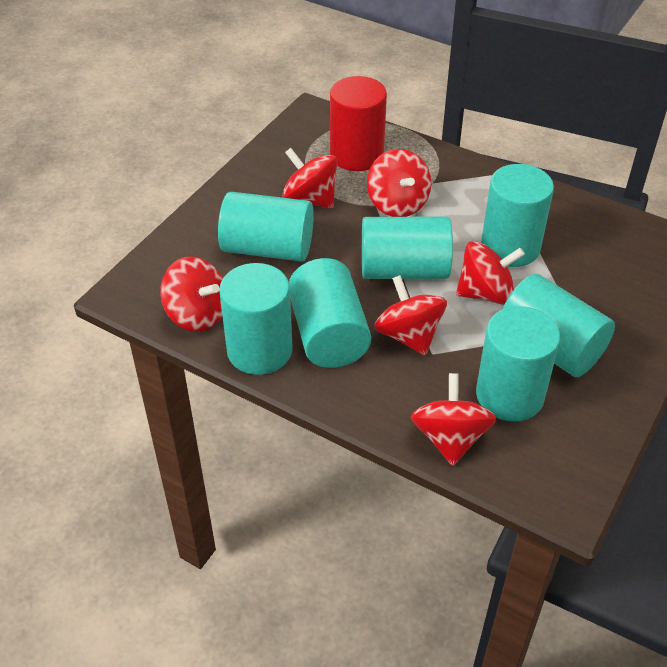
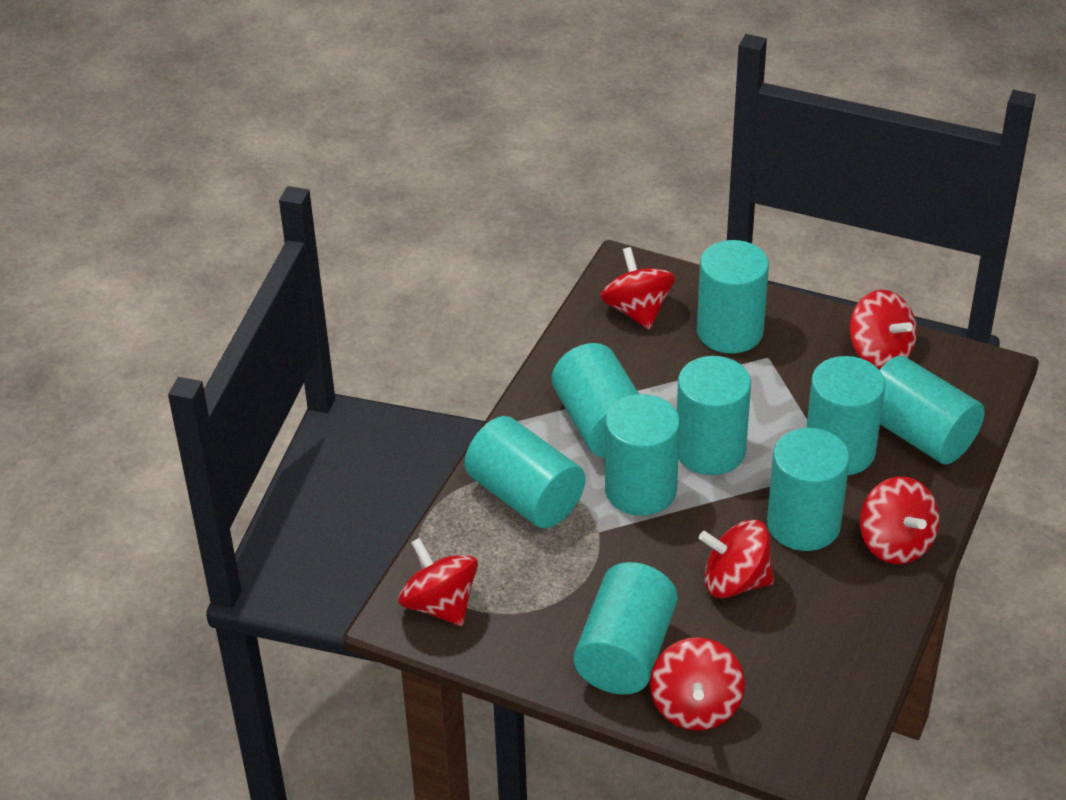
red cylinder: 1 -> 0
turquoise cylinder: 7 -> 9

